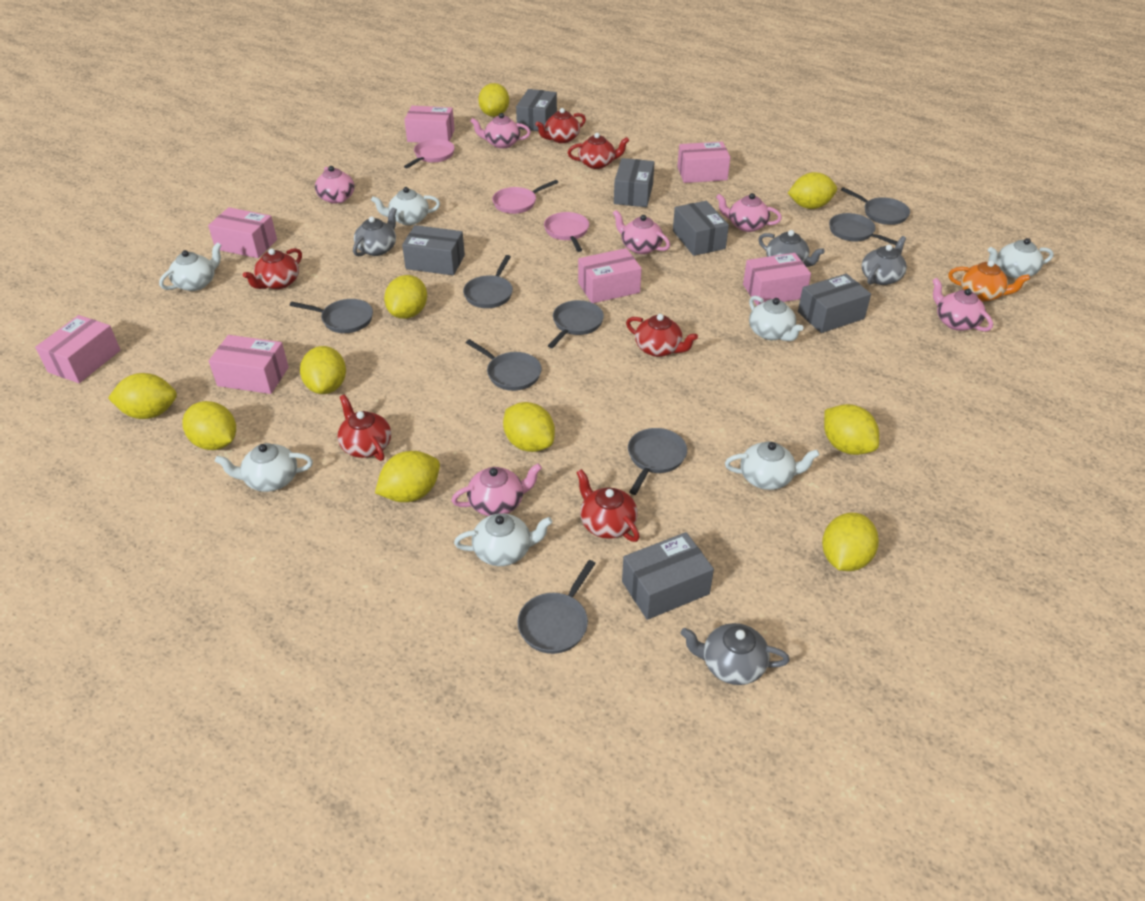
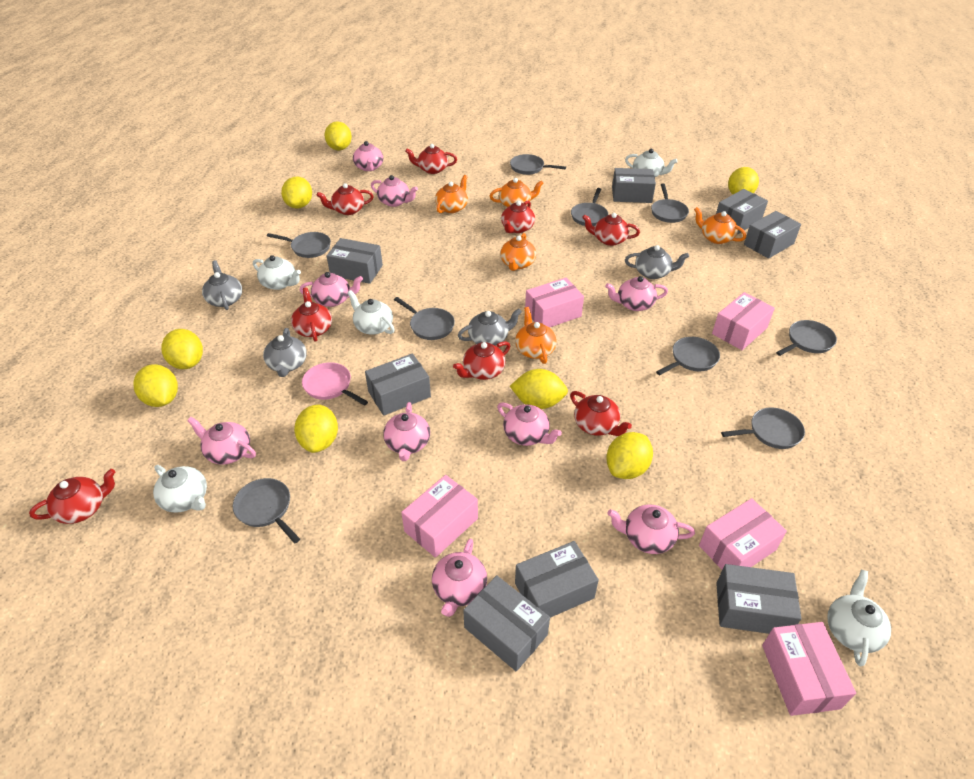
grey box: 6 -> 8
grey pan: 8 -> 9
orange teapot: 1 -> 5
pink box: 7 -> 5
pink pan: 3 -> 1
pink teapot: 6 -> 9
red teapot: 6 -> 8
white teapot: 7 -> 5
yellow lemon: 10 -> 8

